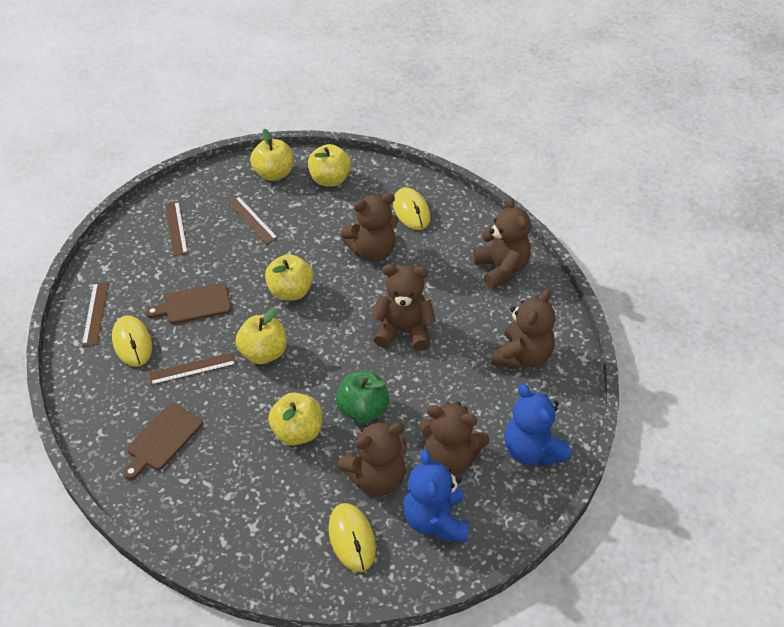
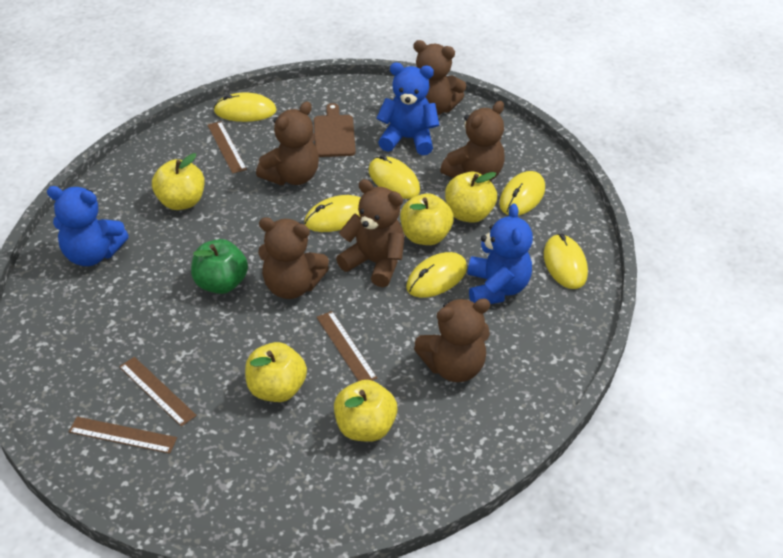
blue teddy bear: 2 -> 3
brown cutting board: 2 -> 1
yellow mouse: 3 -> 6

